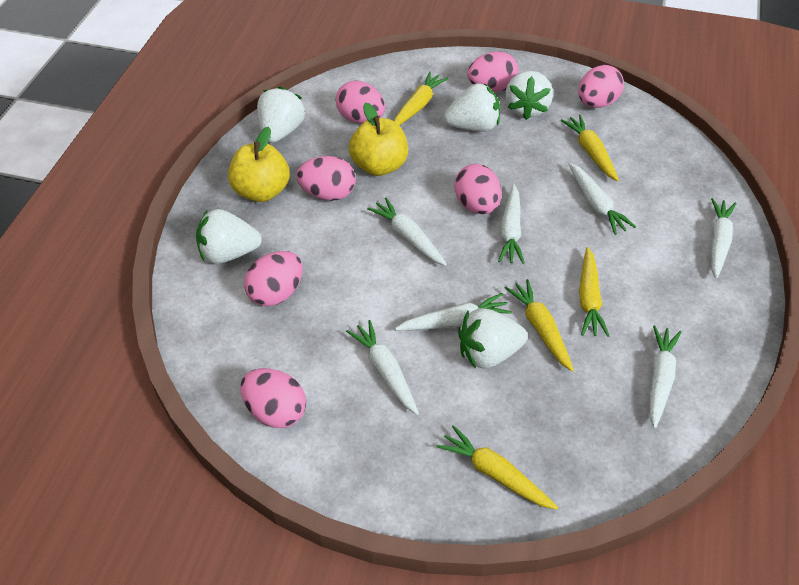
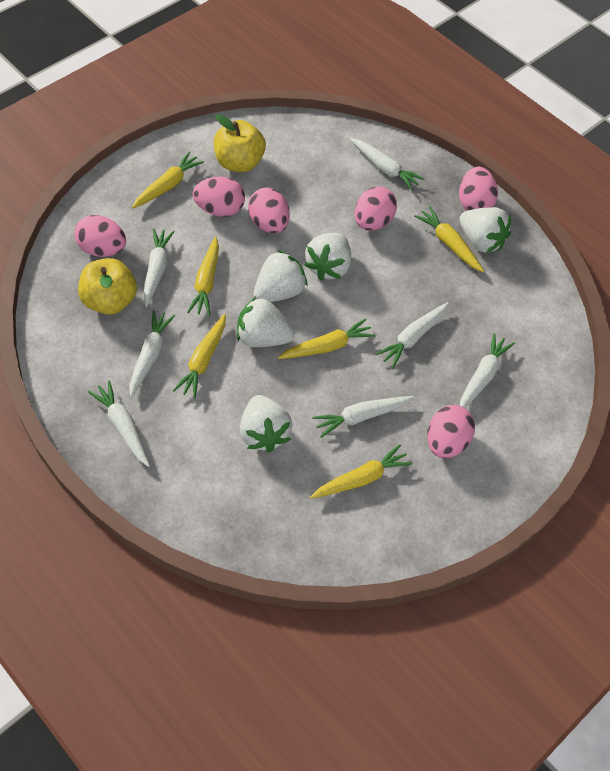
pink egg: 7 -> 6
yellow carrot: 5 -> 6

